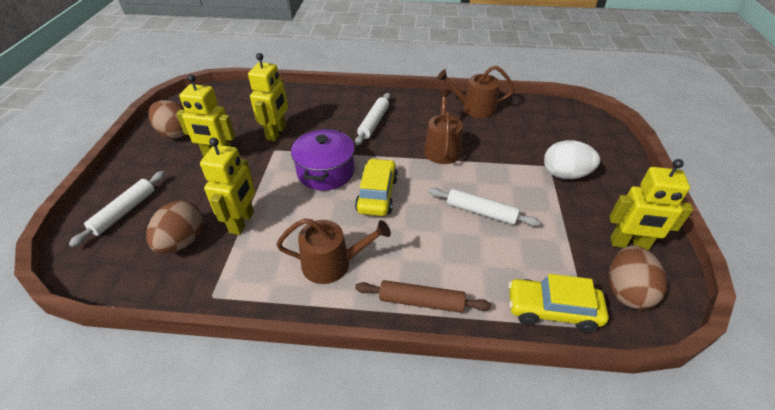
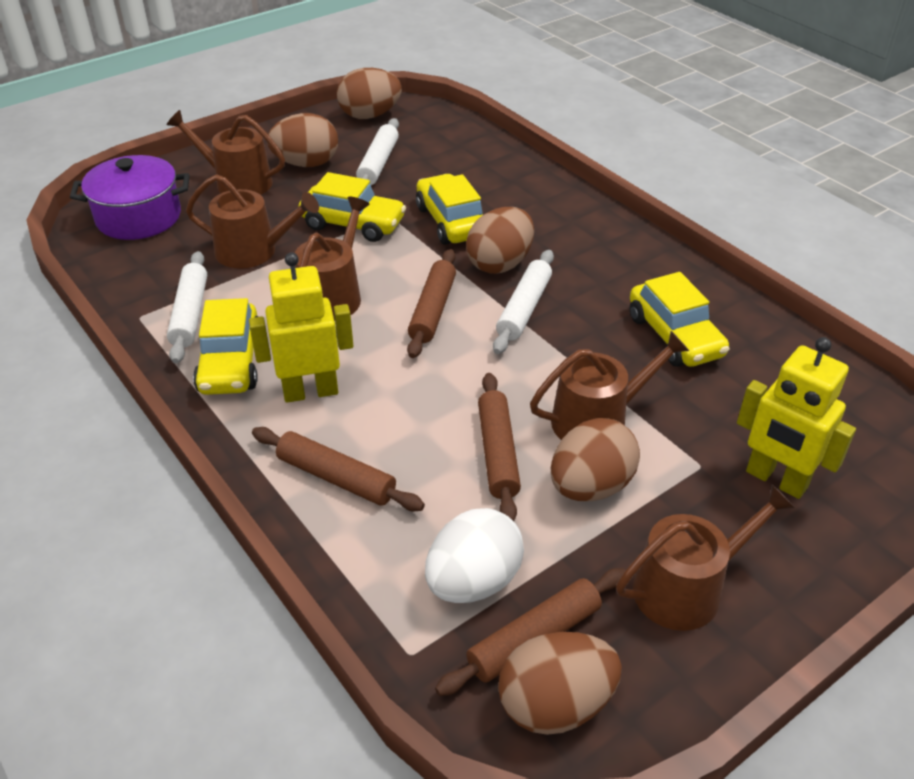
brown egg: 3 -> 5
brown rolling pin: 1 -> 4
brown watering can: 3 -> 5
yellow car: 2 -> 4
yellow robot: 4 -> 2

